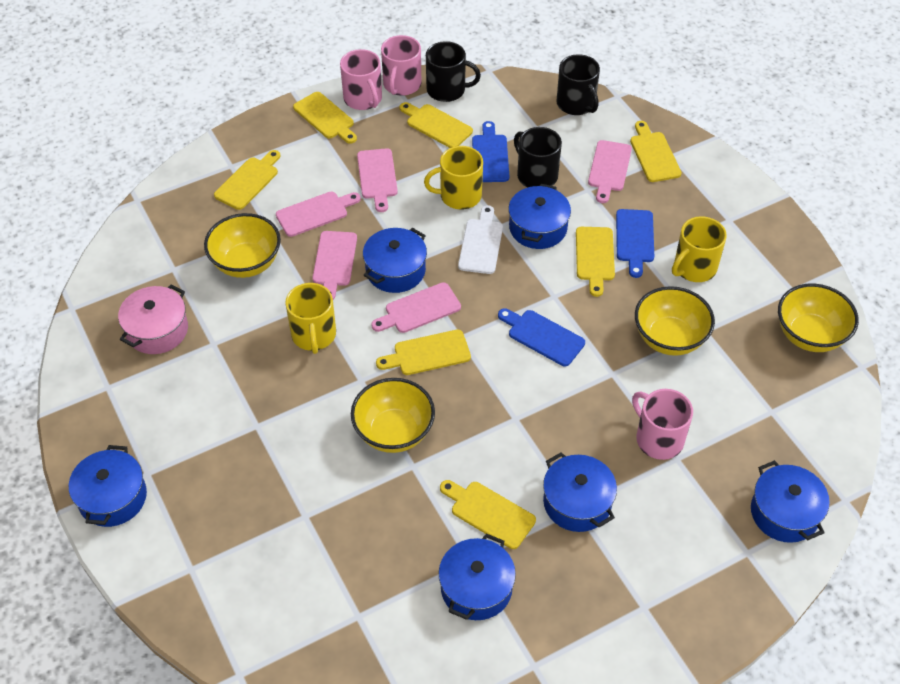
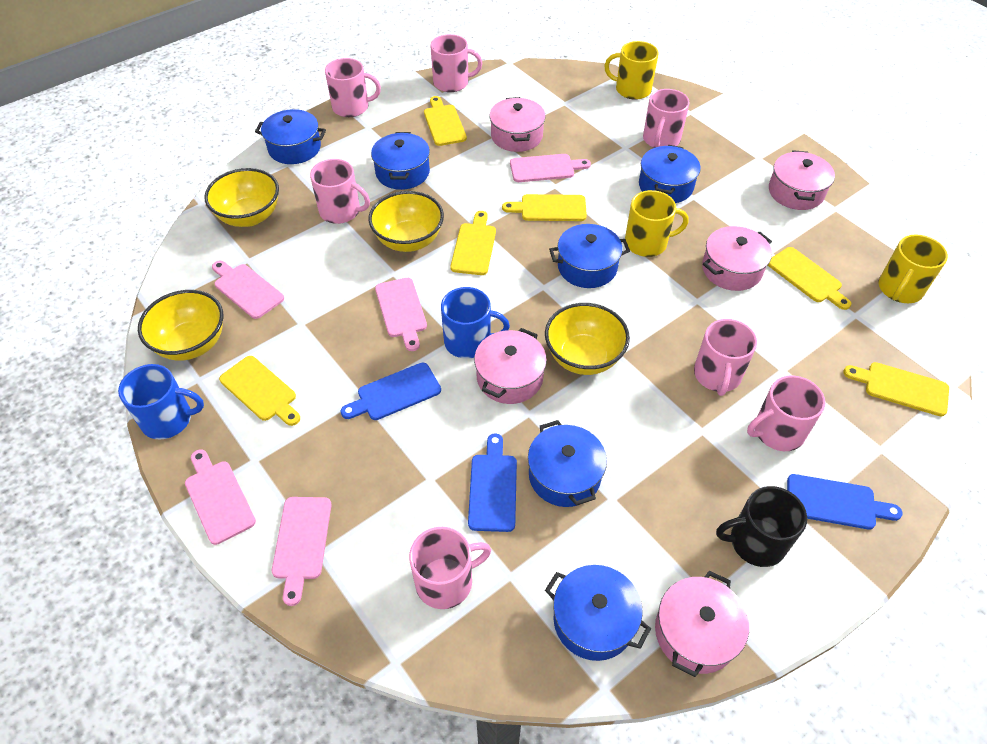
black mug: 3 -> 1
blue mug: 0 -> 2
pink mug: 3 -> 7
pink pot: 1 -> 5
white cutting board: 1 -> 0
yellow cutting board: 7 -> 6

